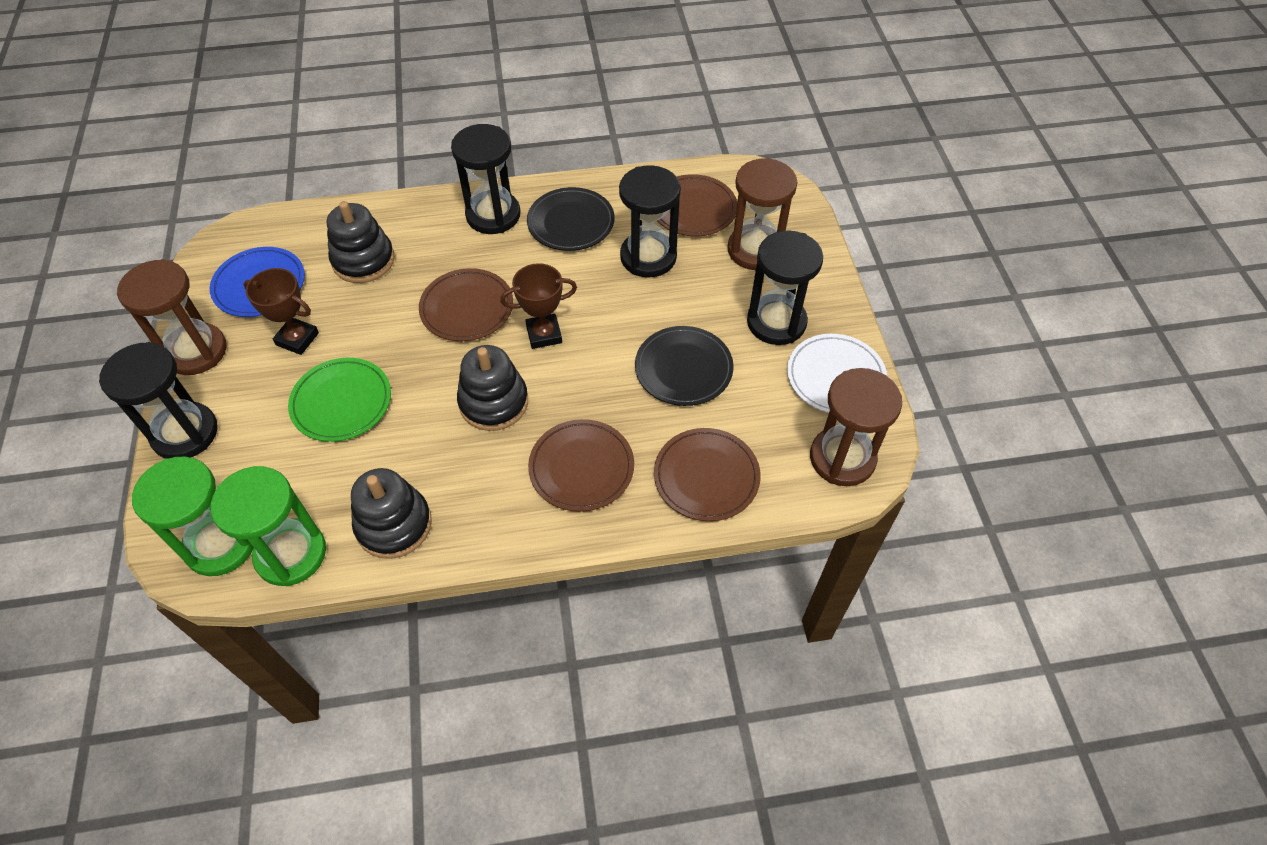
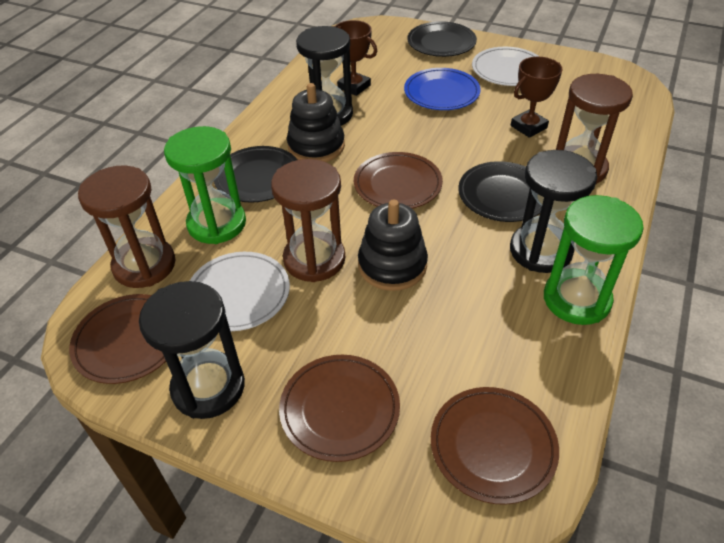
black hourglass: 4 -> 3
black plate: 2 -> 3
black stacking toy: 3 -> 2
green plate: 1 -> 0
white plate: 1 -> 2

